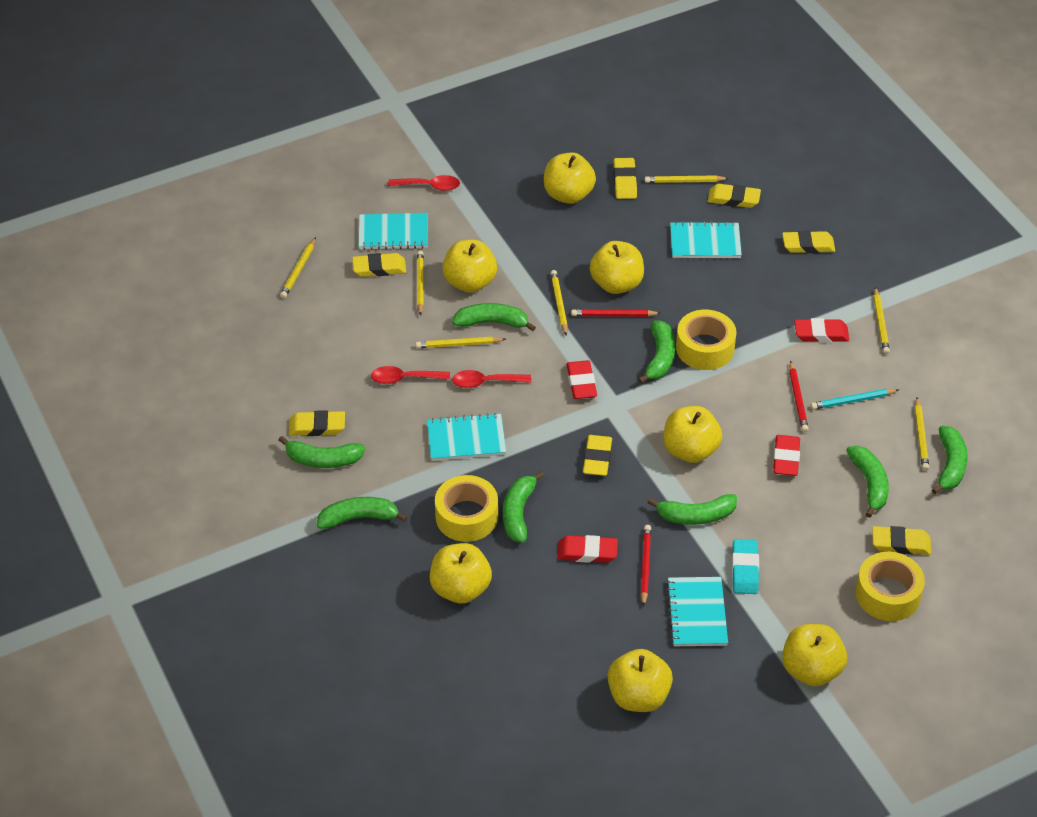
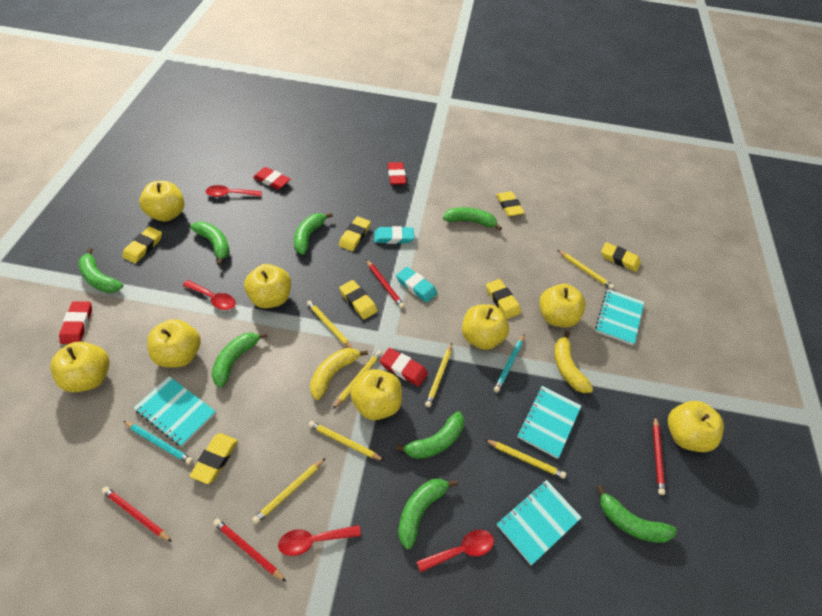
red pencil: 3 -> 4
red spoon: 3 -> 4
turquoise eraser: 1 -> 2
turquoise pencil: 1 -> 2
yellow apple: 7 -> 8
yellow banana: 0 -> 2
yellow tape: 3 -> 0

